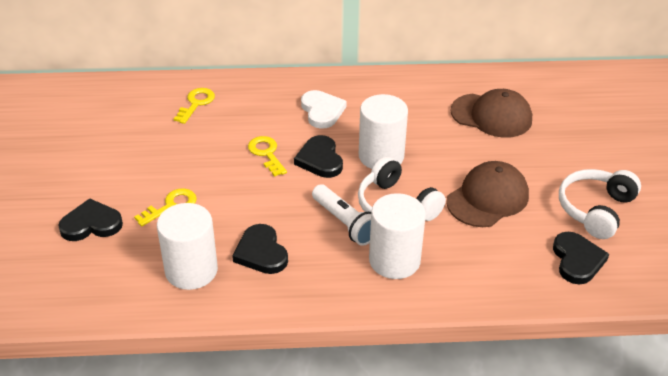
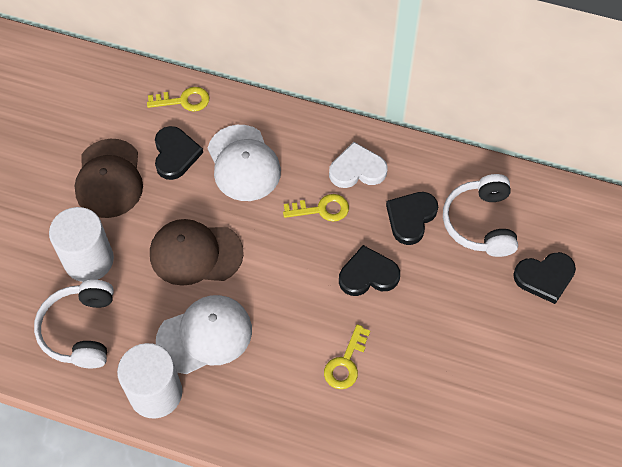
white cap: 0 -> 2
white cylinder: 3 -> 2
white flashlight: 1 -> 0

